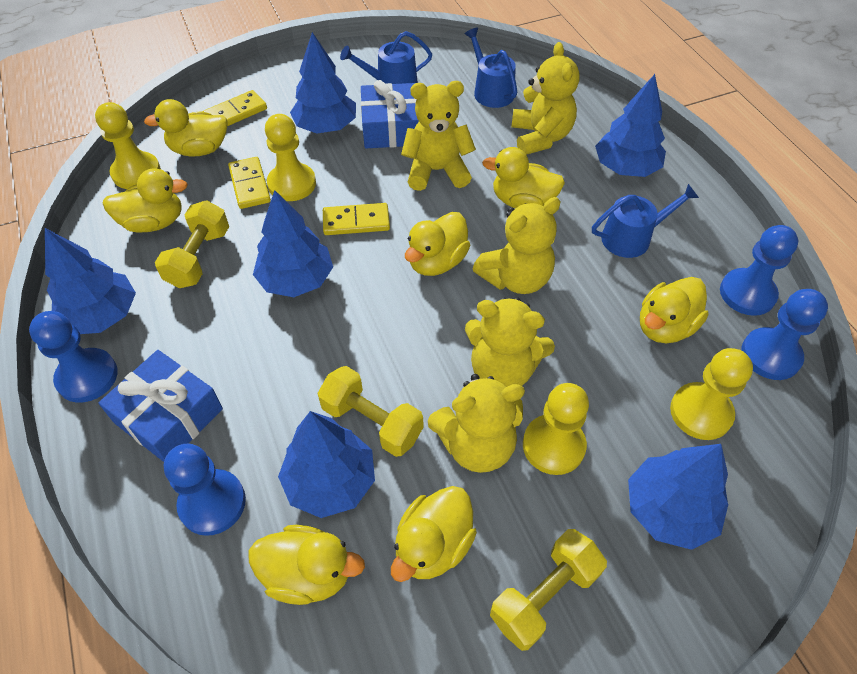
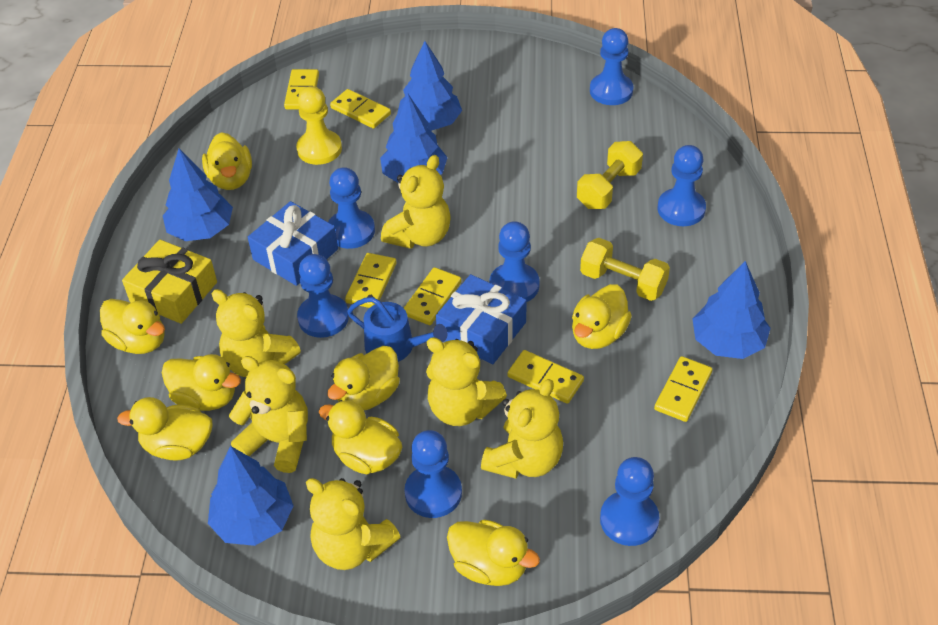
blue pawn: 4 -> 7
blue tree: 6 -> 5
blue watering can: 3 -> 1
yellow domino: 3 -> 6
yellow duck: 7 -> 8
yellow dumbbell: 3 -> 2
yellow gift: 0 -> 1
yellow pawn: 4 -> 1
yellow teddy bear: 5 -> 6

